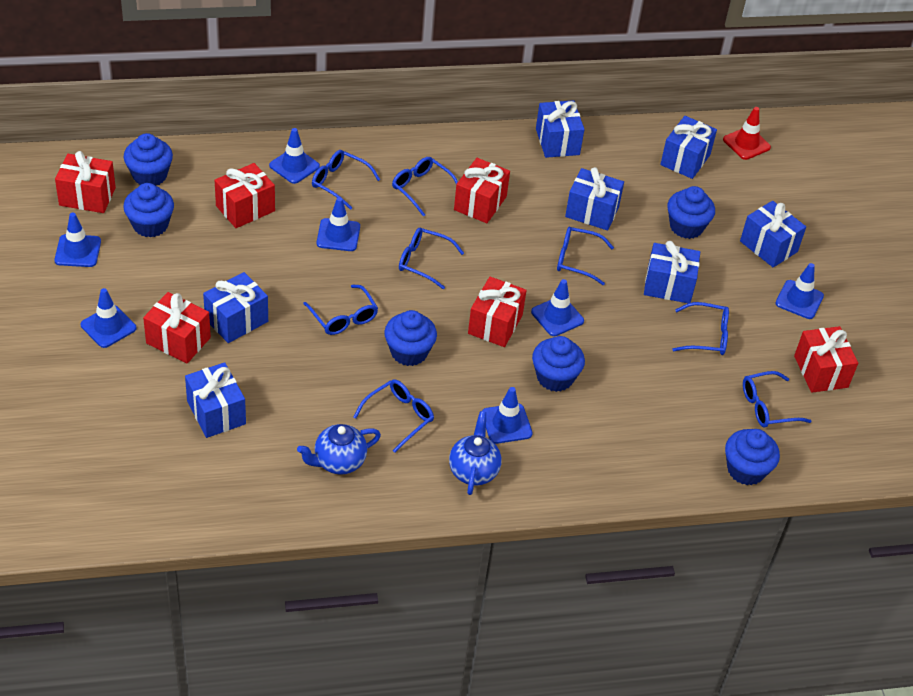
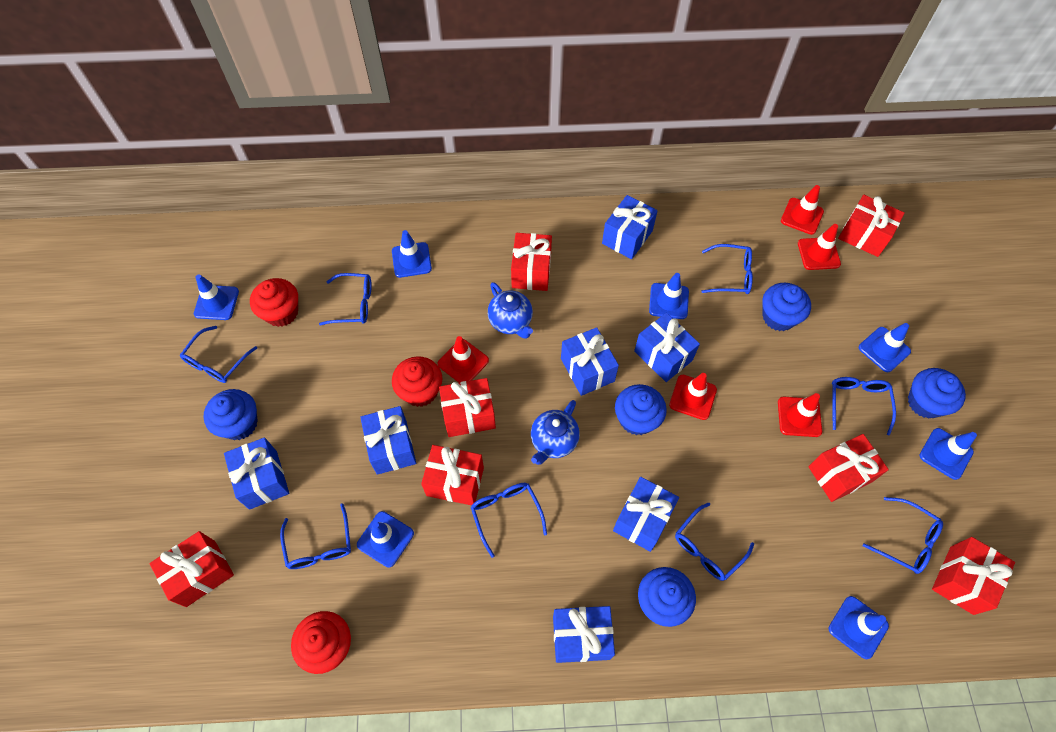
blue cupcake: 6 -> 5
red cupcake: 0 -> 3
red gift: 6 -> 7
red traffic cone: 1 -> 5

